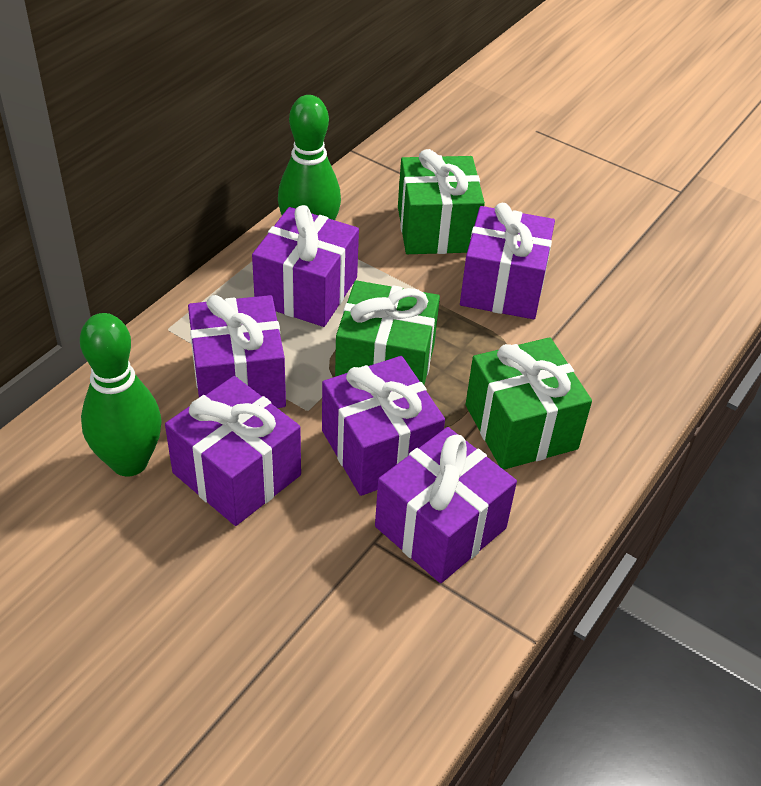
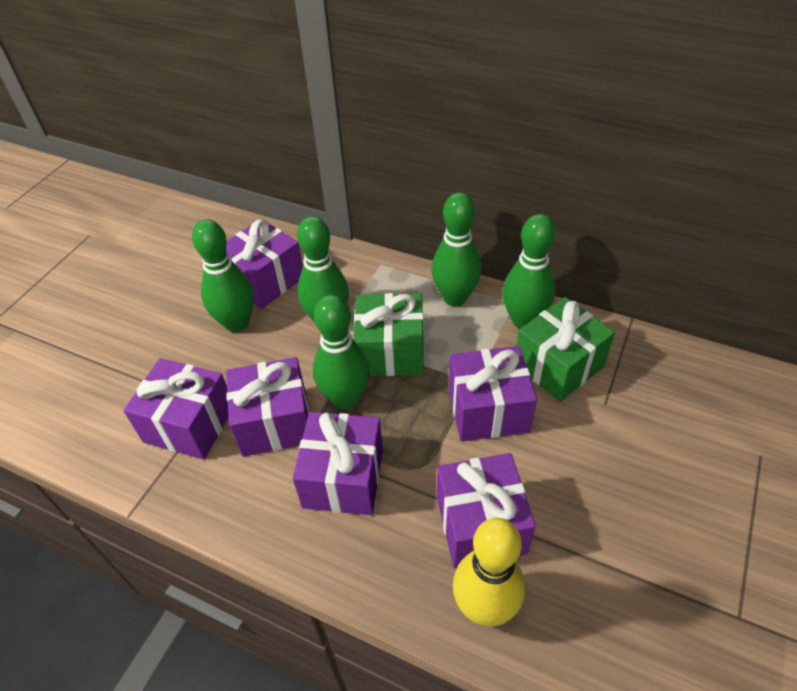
green bowling pin: 2 -> 5
green gift: 3 -> 2
yellow bowling pin: 0 -> 1

